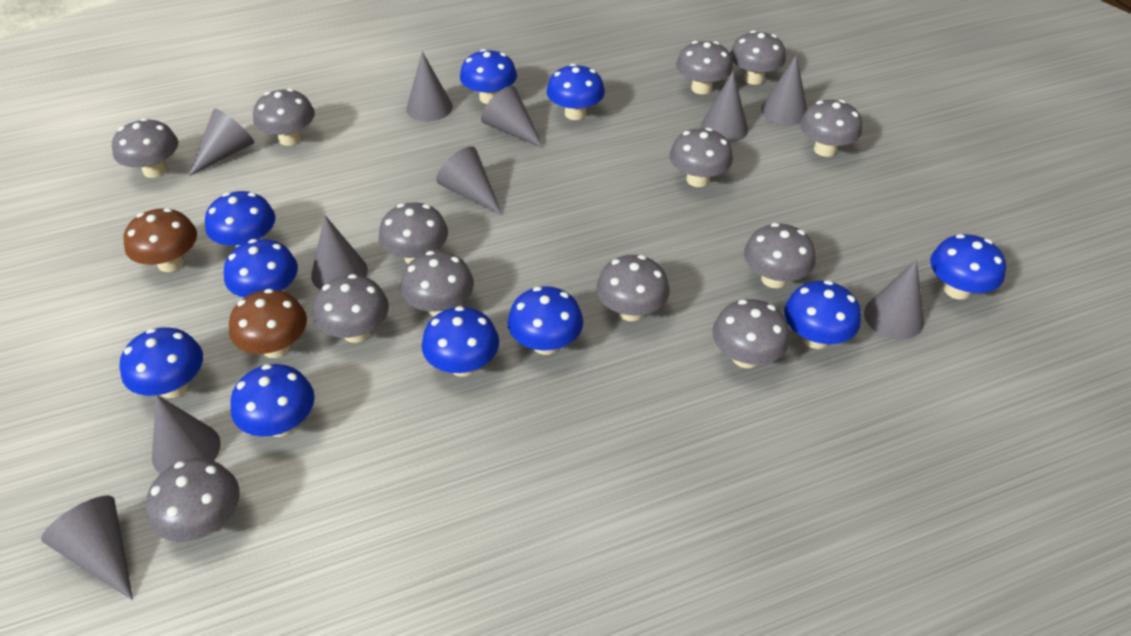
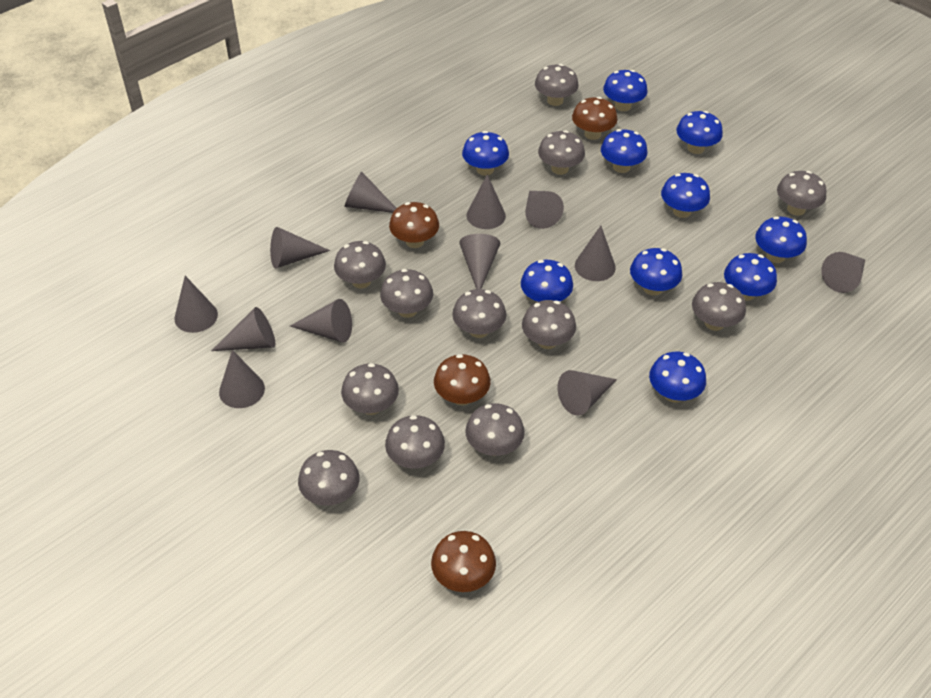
brown mushroom: 2 -> 4
grey cone: 10 -> 12
grey mushroom: 13 -> 12

